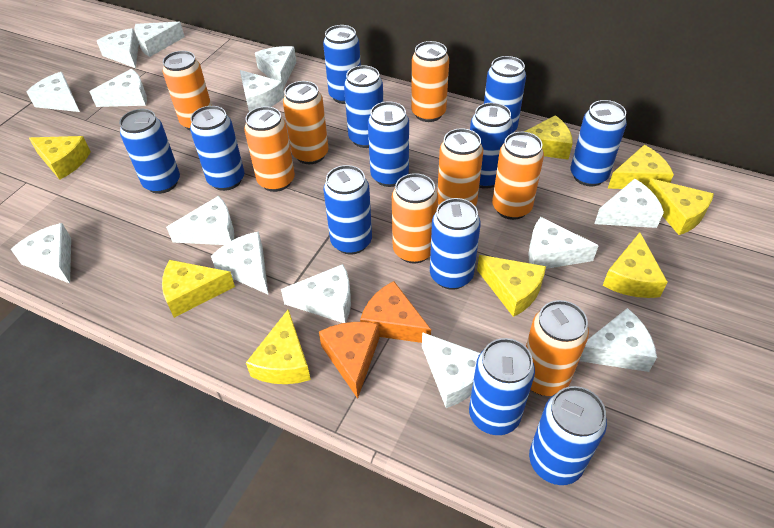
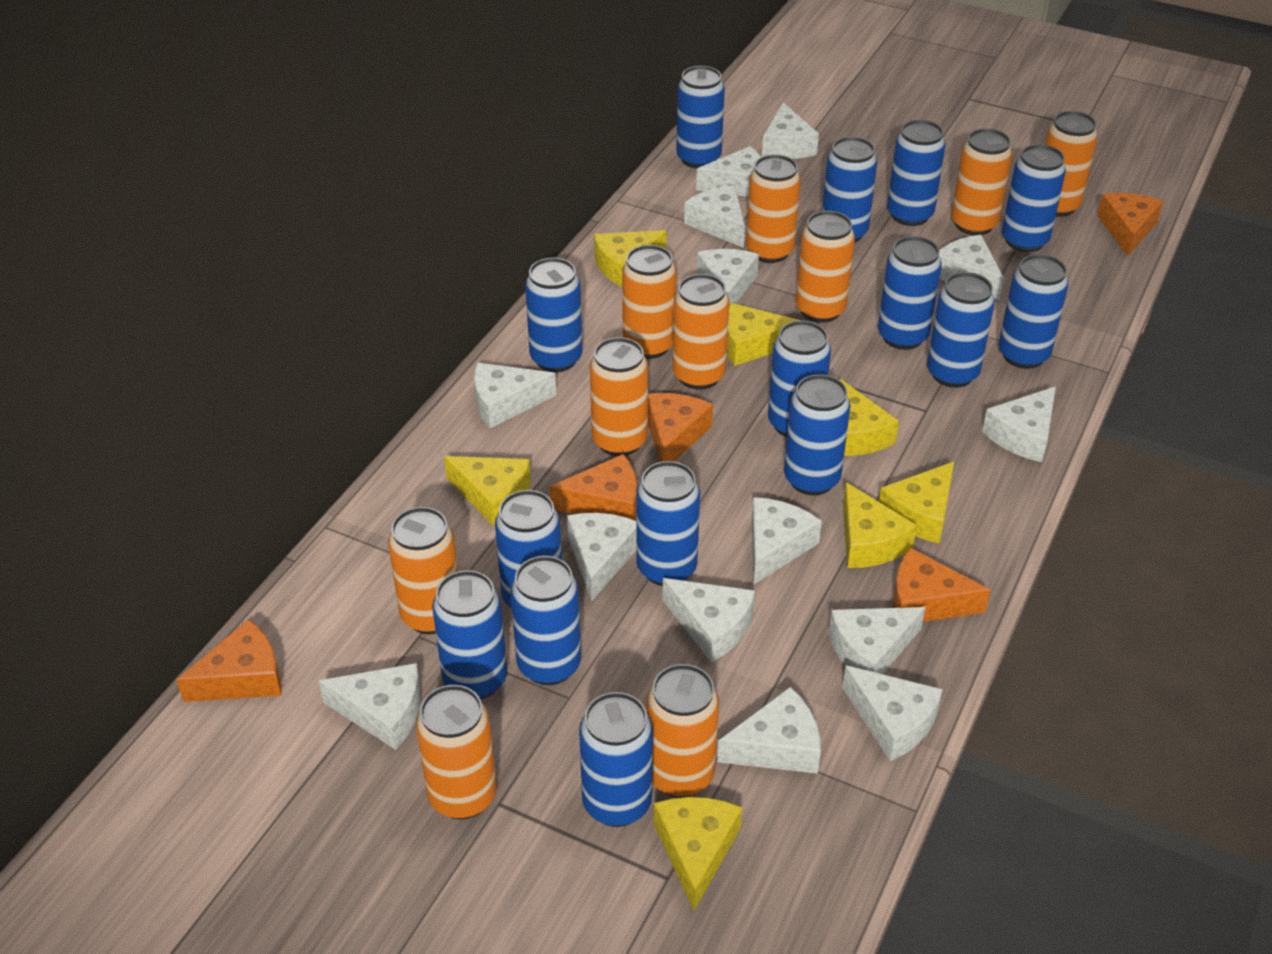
blue can: 12 -> 15
orange can: 8 -> 10
orange cheese: 2 -> 5
yellow cheese: 8 -> 7

